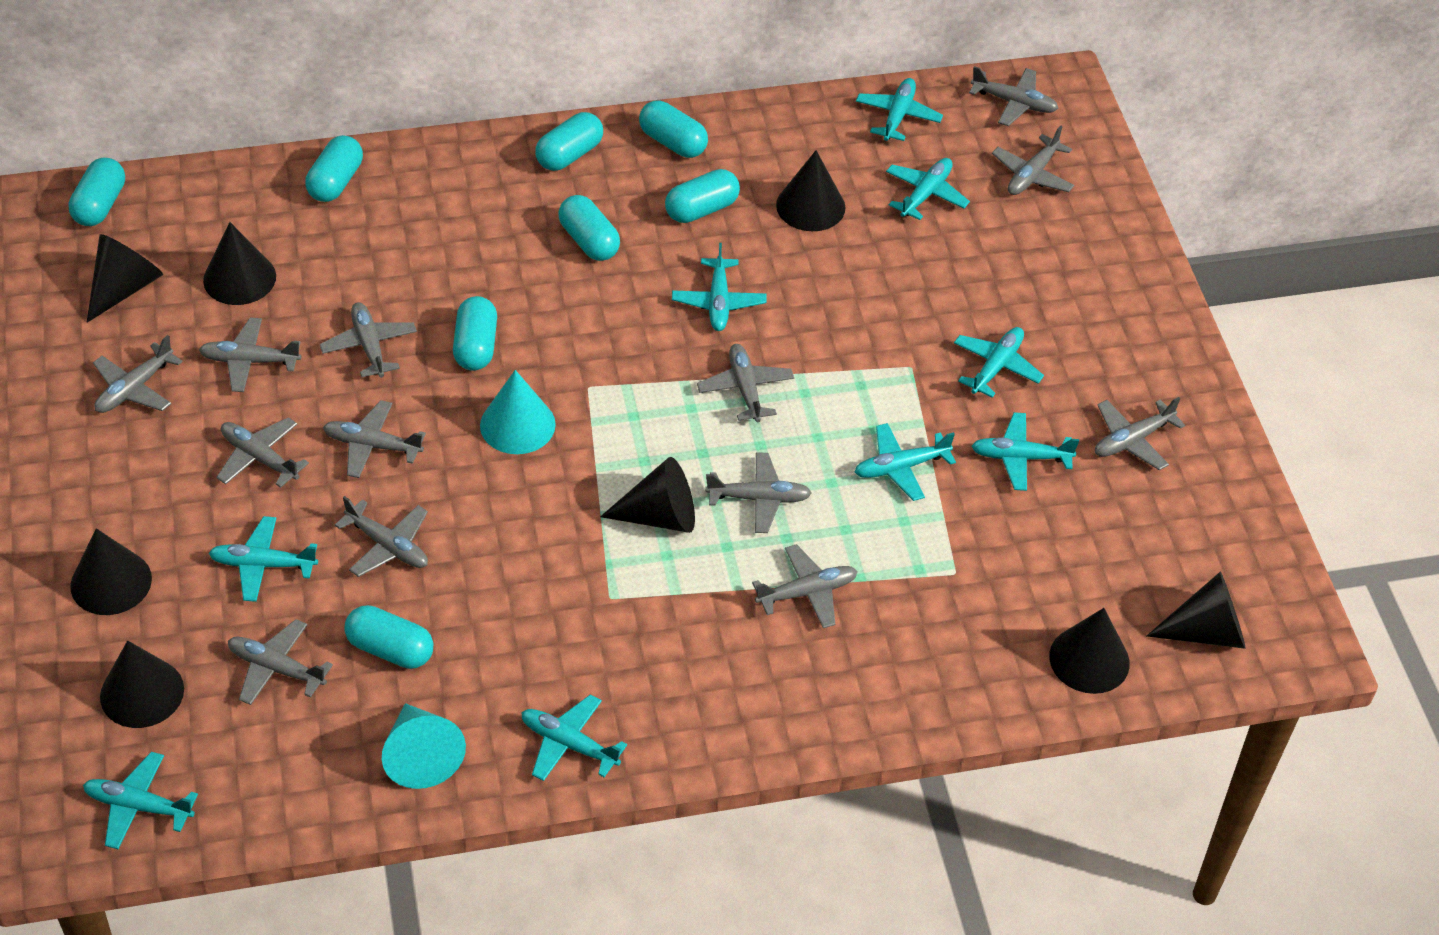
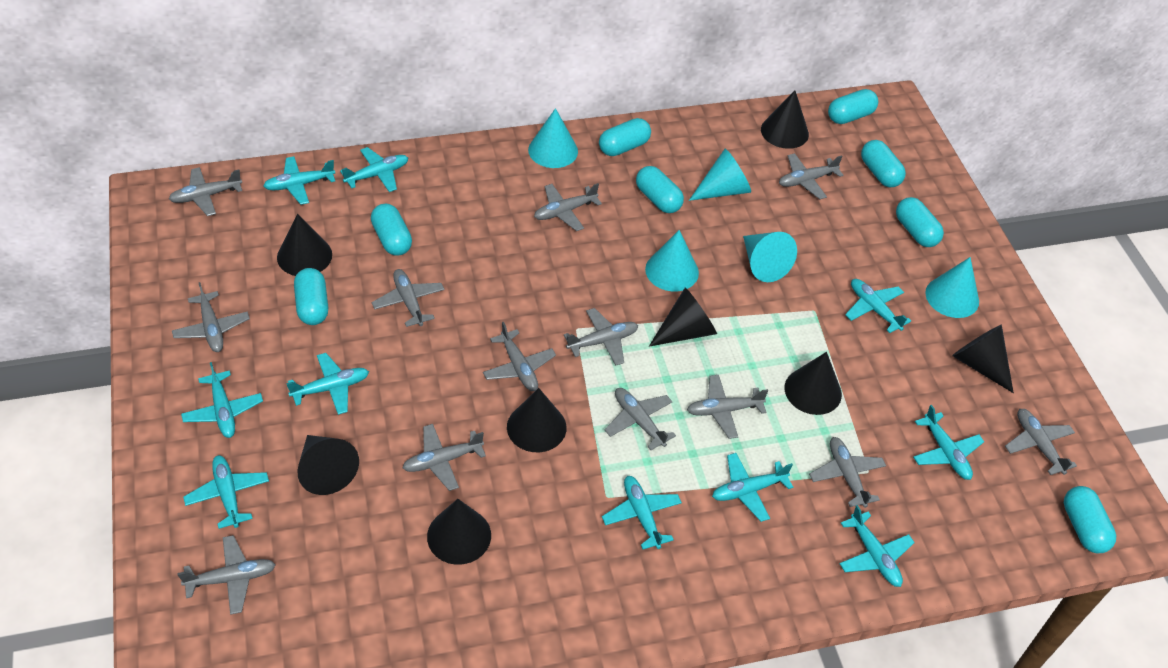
turquoise cone: 2 -> 5
turquoise plane: 9 -> 10

